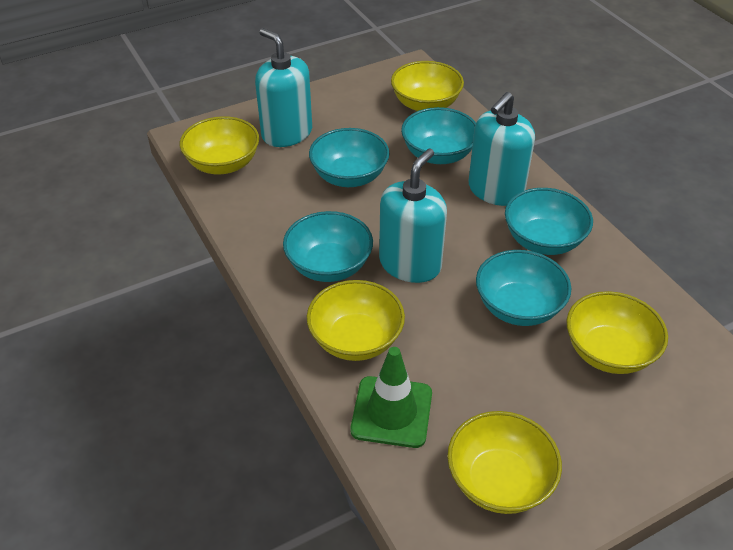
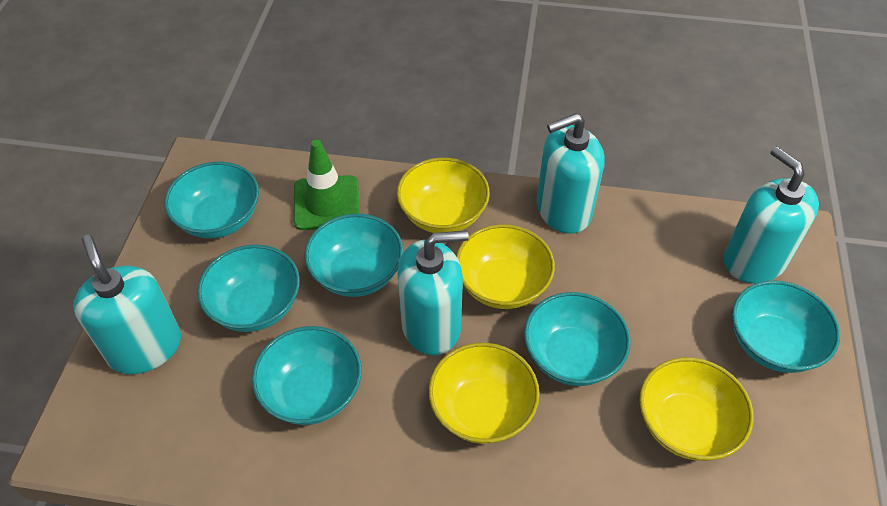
turquoise bowl: 5 -> 6
turquoise soap dispenser: 3 -> 4
yellow bowl: 5 -> 4

